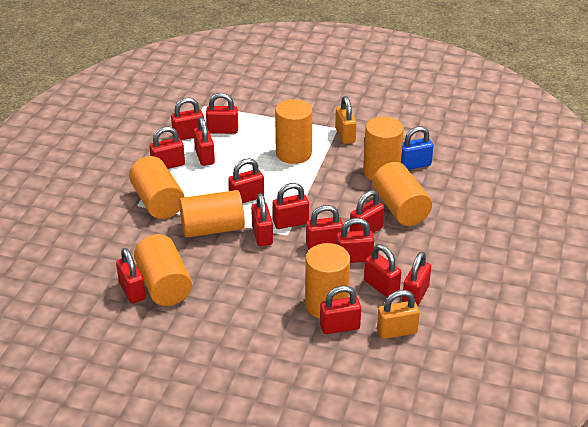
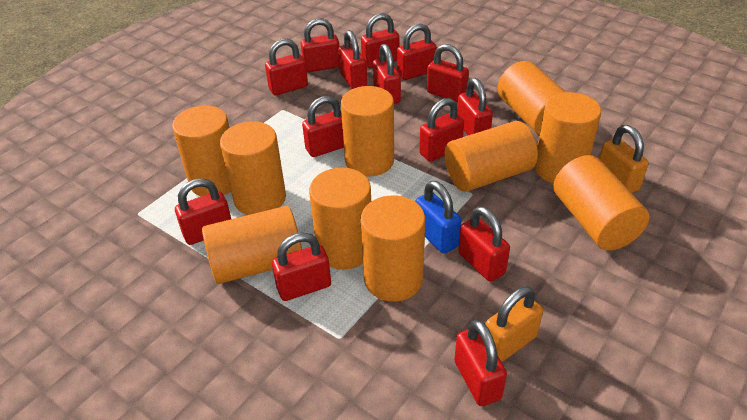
orange cylinder: 7 -> 10

